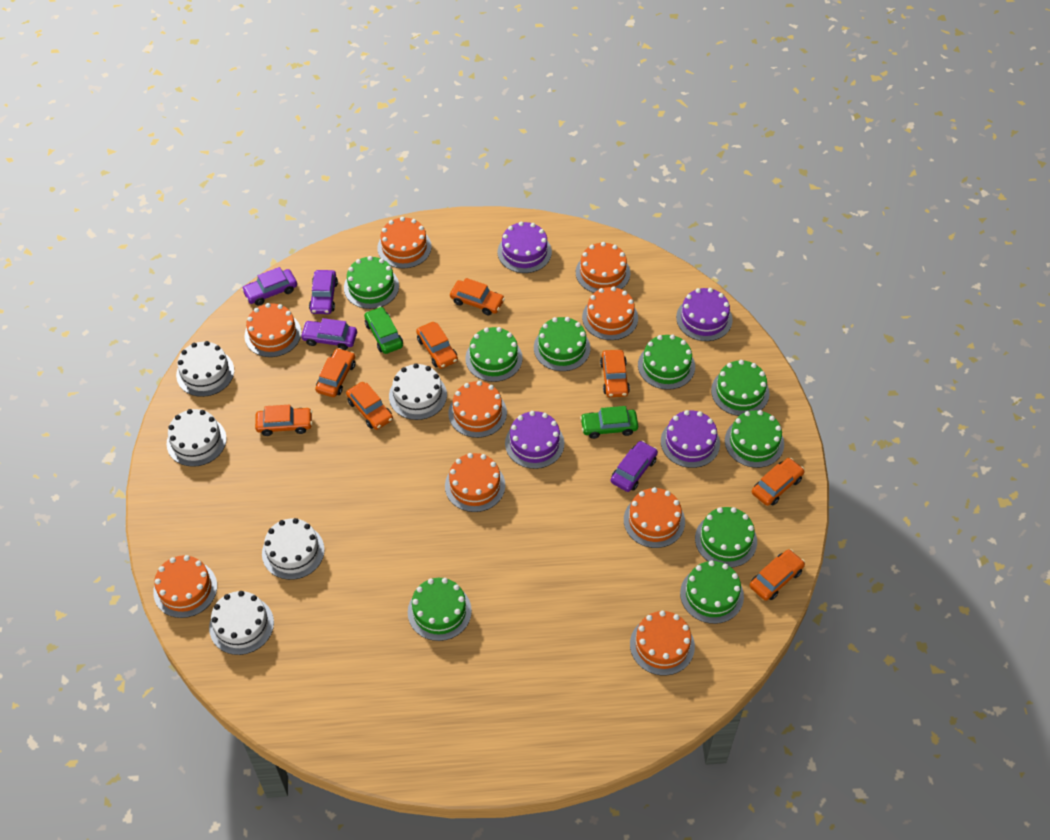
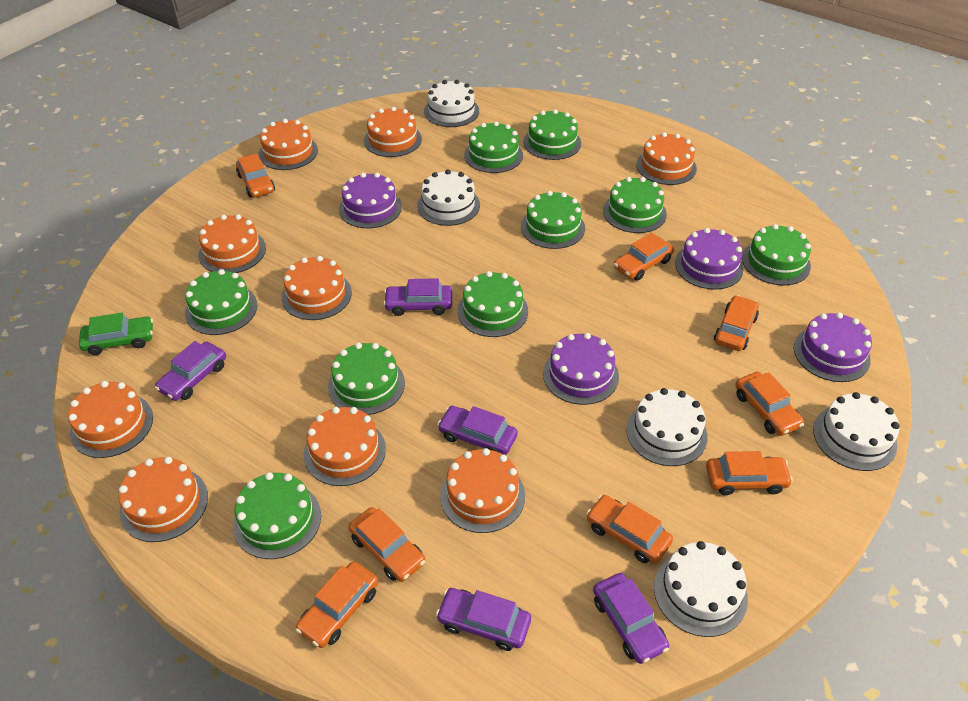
green car: 2 -> 1
purple car: 4 -> 5

